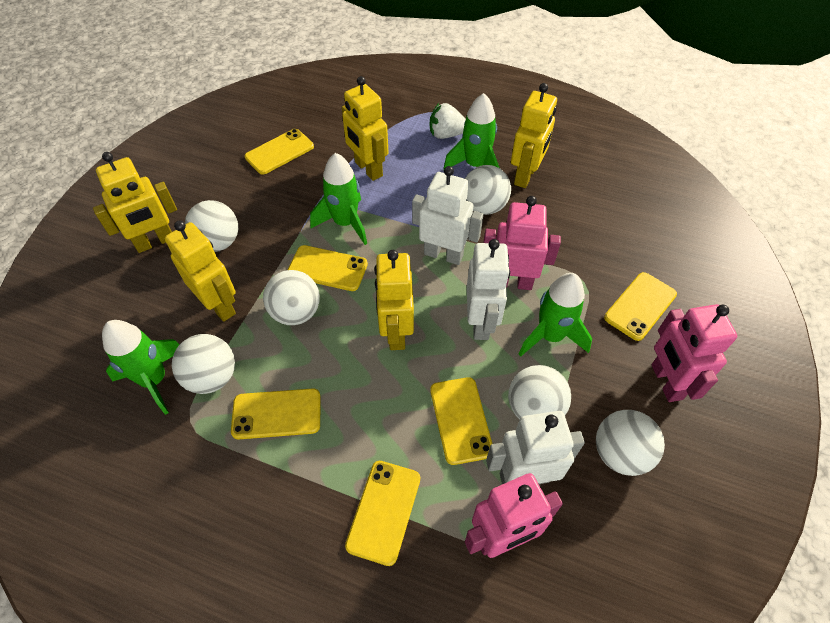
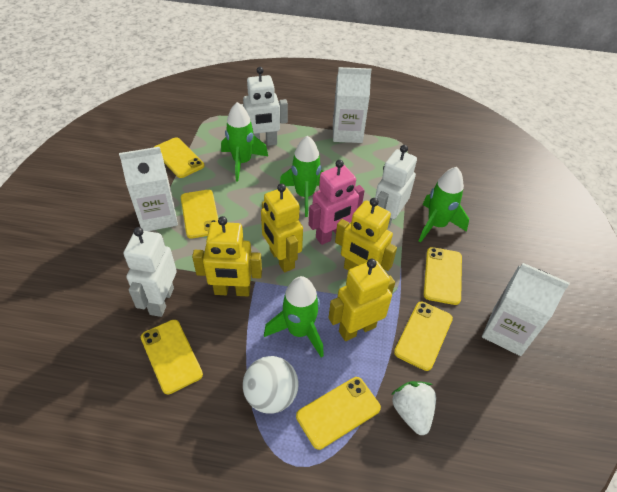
pink robot: 3 -> 1
white ball: 6 -> 1
white carton: 0 -> 3
yellow robot: 5 -> 4

